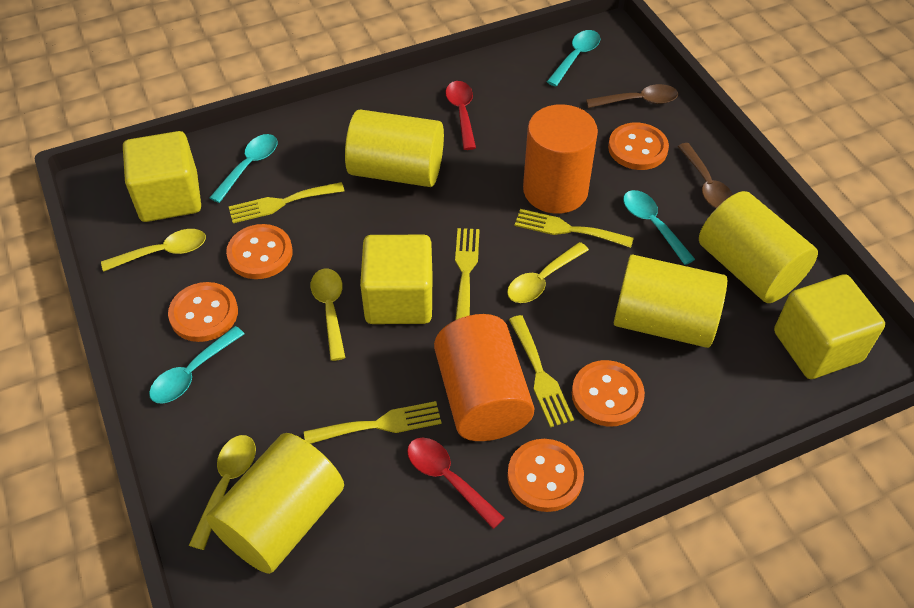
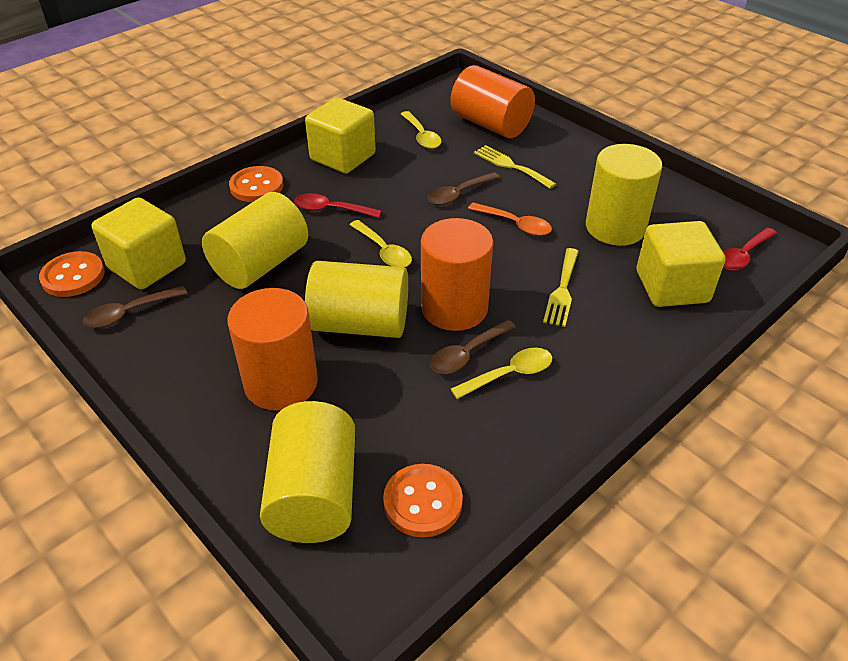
brown spoon: 2 -> 3
orange button: 5 -> 3
orange cylinder: 2 -> 3
orange spoon: 0 -> 1
turquoise spoon: 4 -> 0
yellow fork: 5 -> 2
yellow spoon: 4 -> 3

